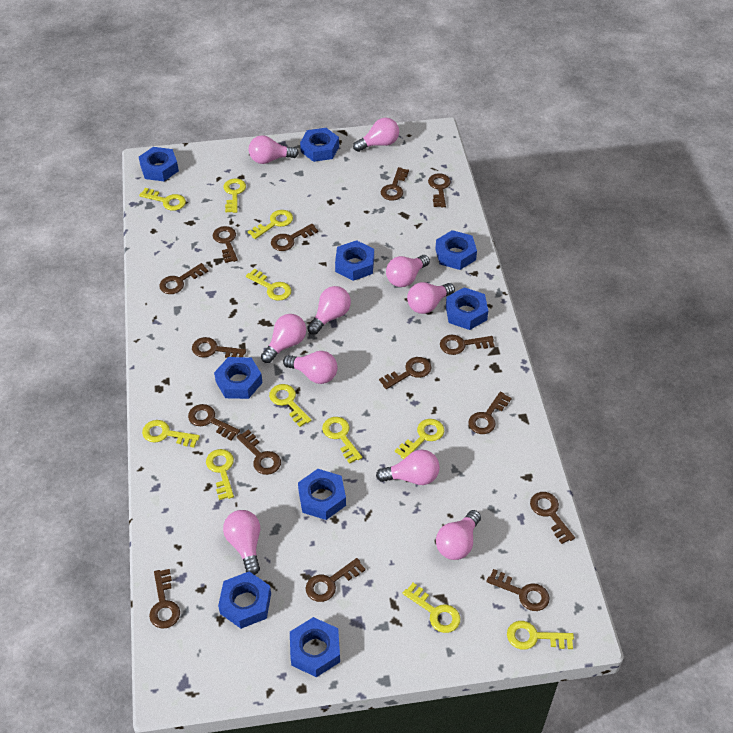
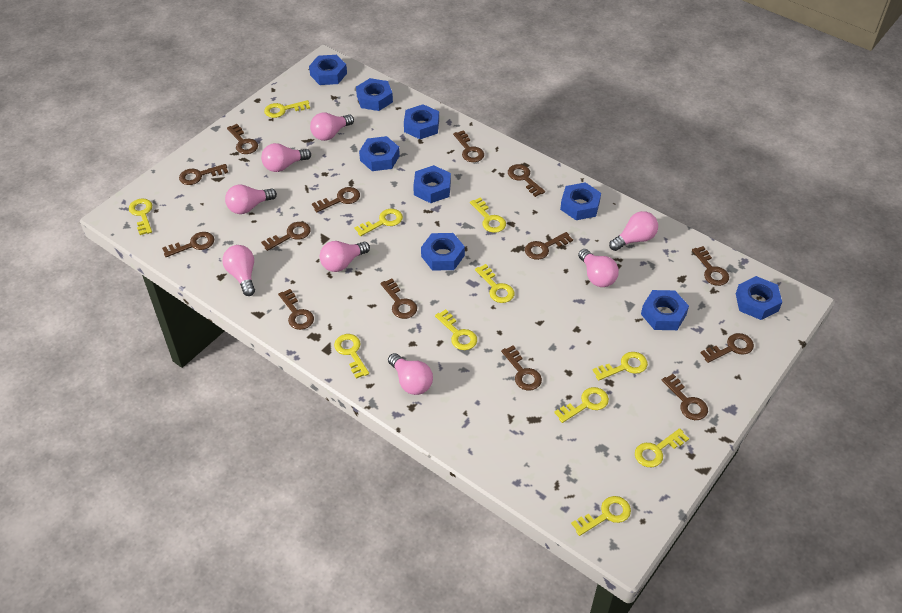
brown key: 15 -> 14
pink light bulb: 10 -> 8

